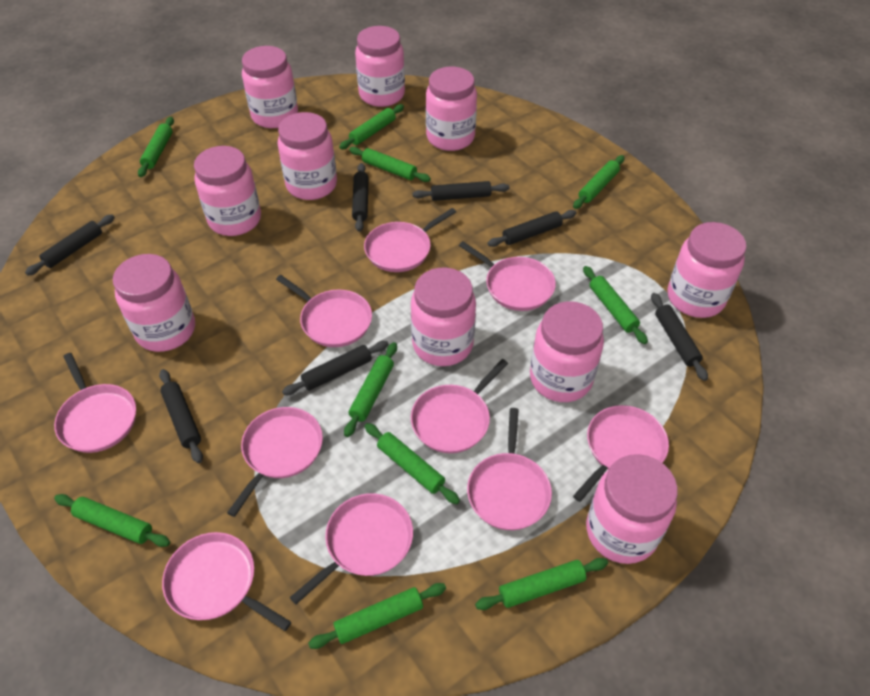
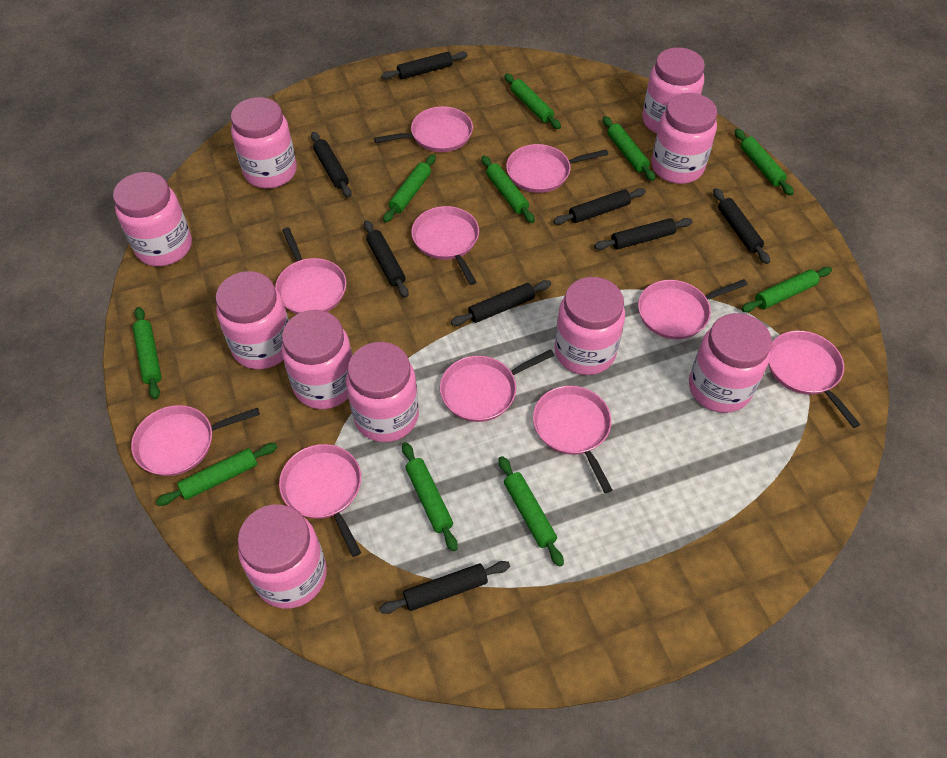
black rolling pin: 7 -> 8

